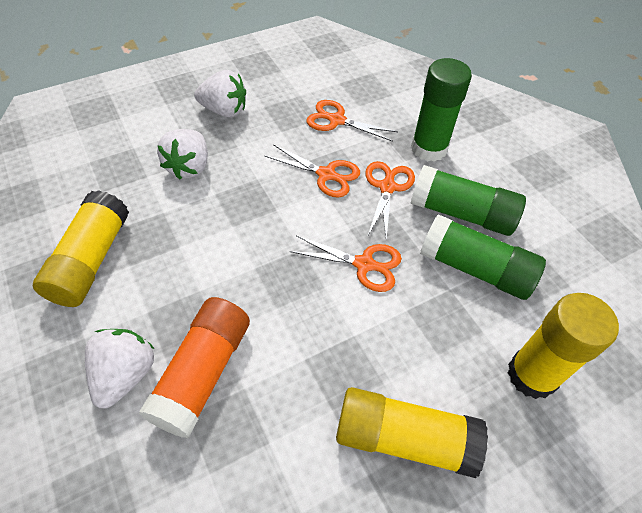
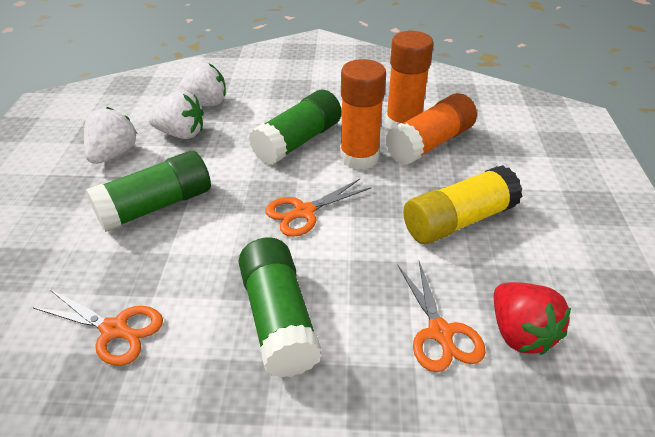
orange glue stick: 1 -> 3
orange scissors: 4 -> 3
red strawberry: 0 -> 1
yellow glue stick: 3 -> 1

